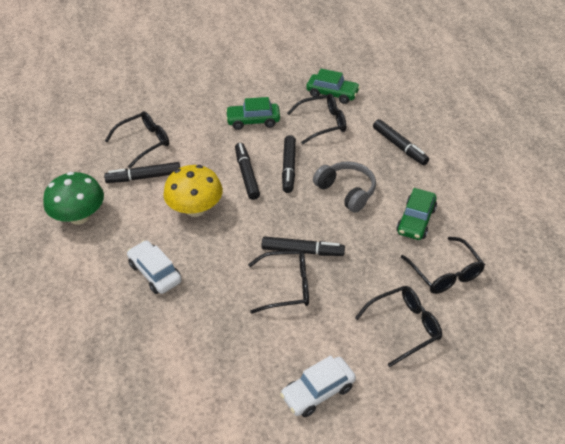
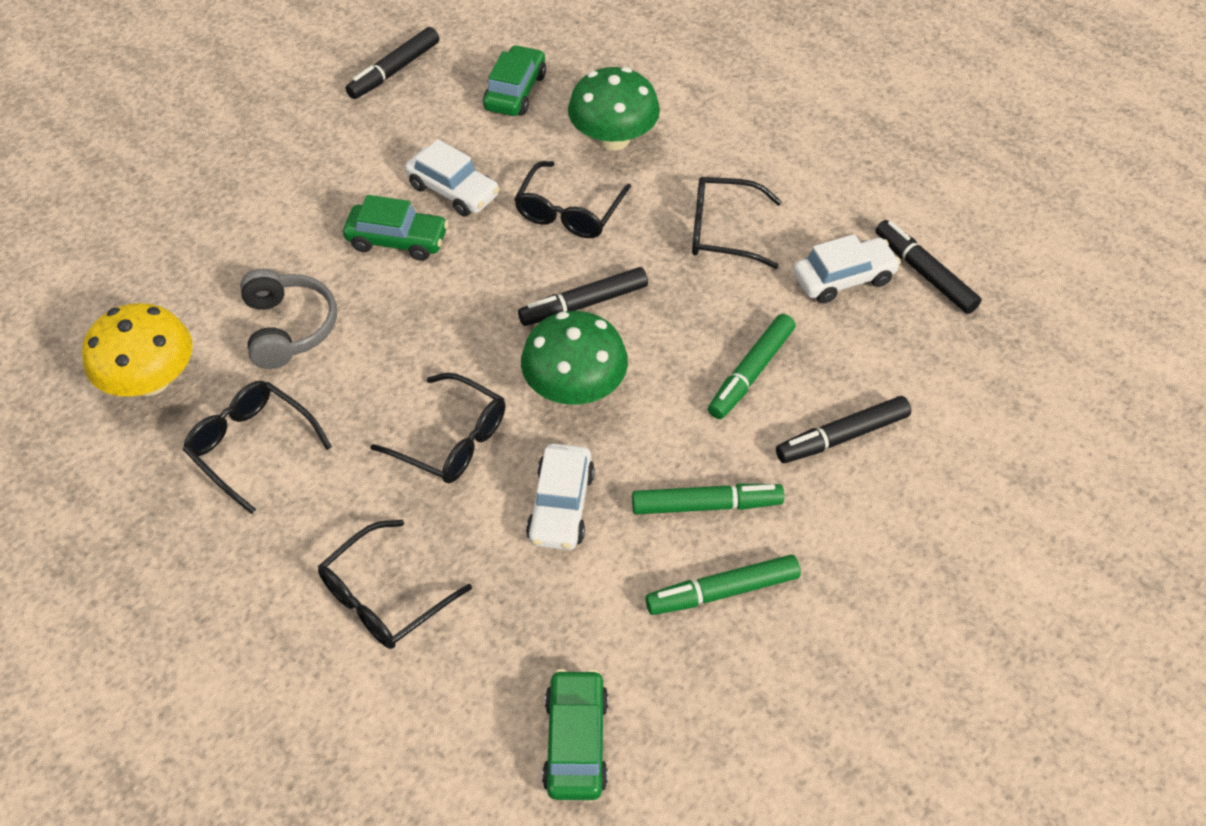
black marker: 5 -> 4
green marker: 0 -> 3
green mushroom: 1 -> 2
white car: 2 -> 3

